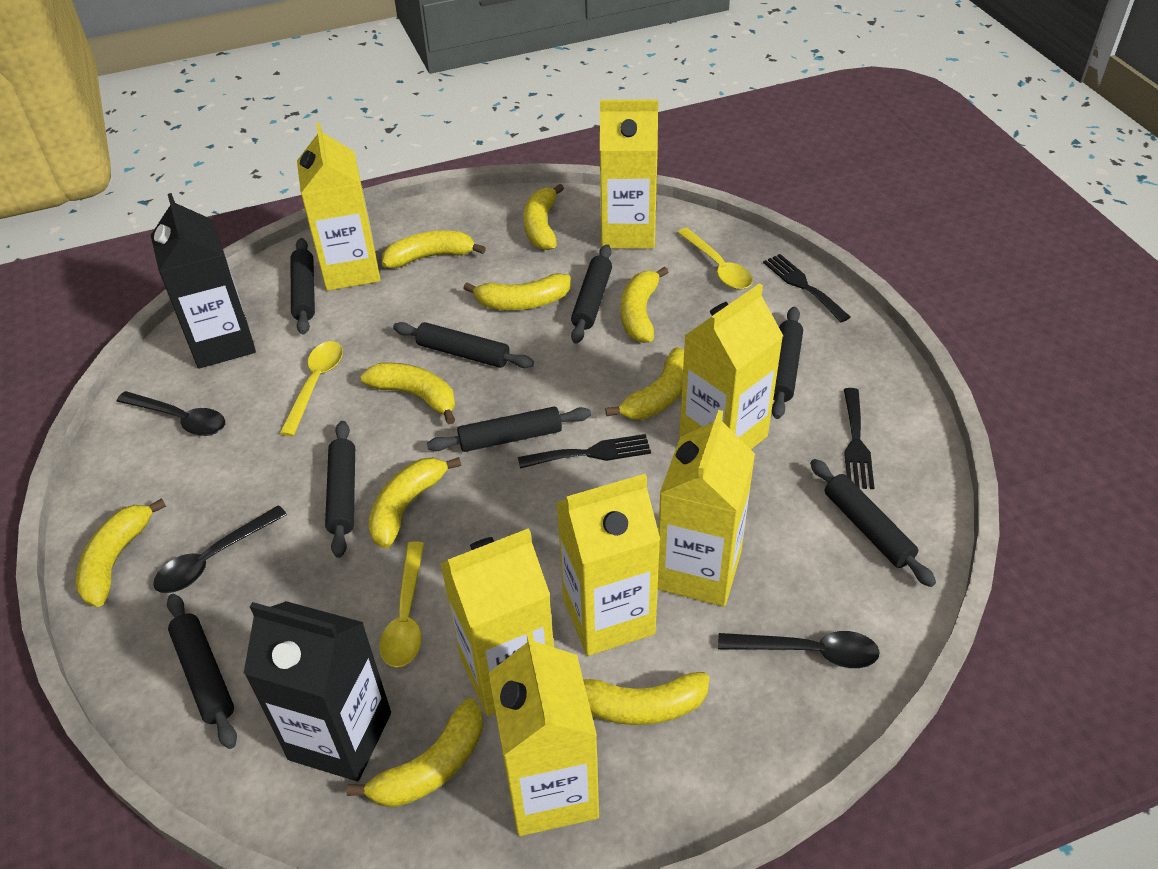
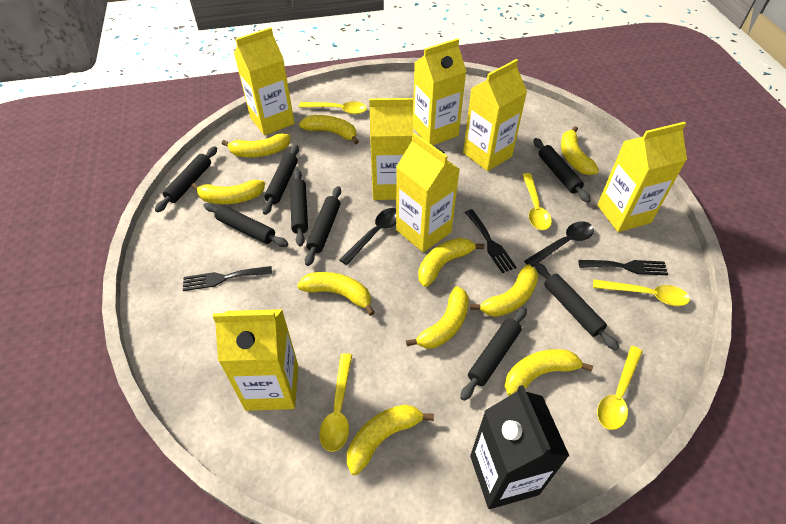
black carton: 2 -> 1
black spoon: 3 -> 2
yellow spoon: 3 -> 5

